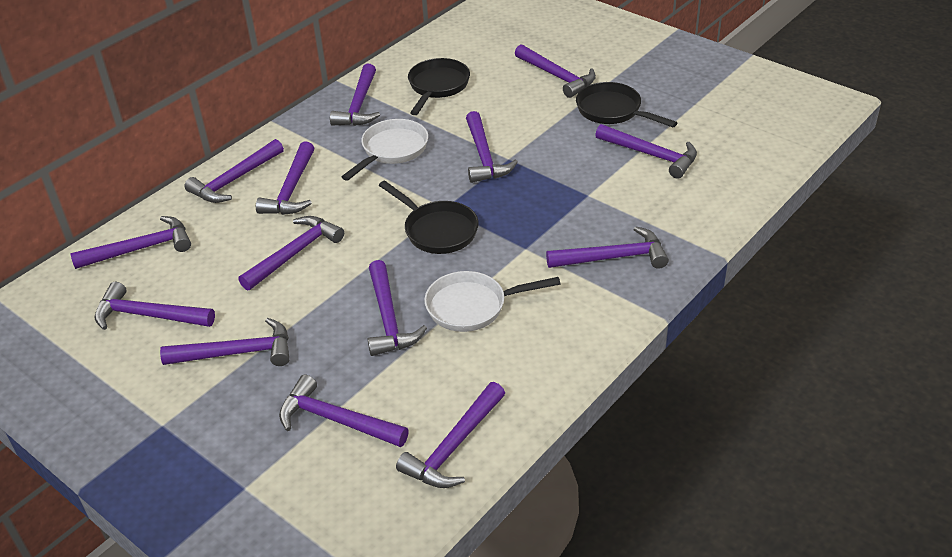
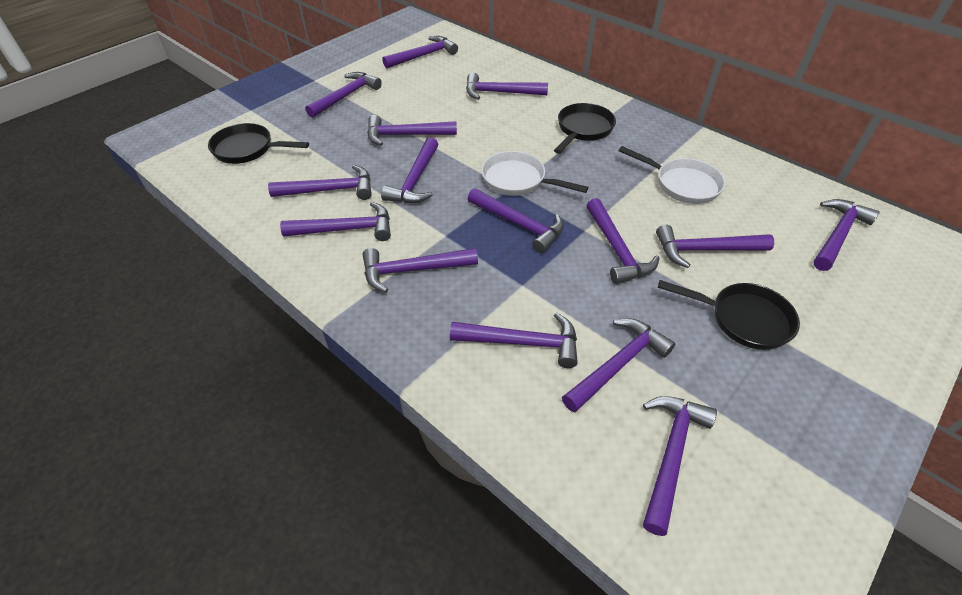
purple hammer: 14 -> 15

